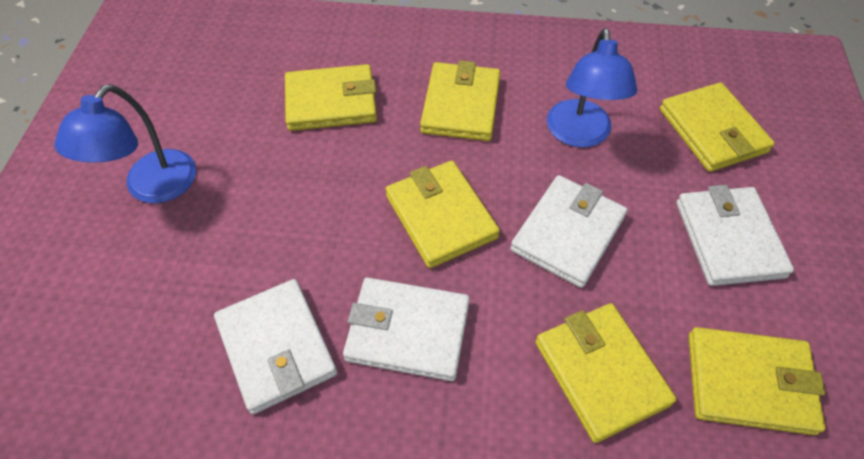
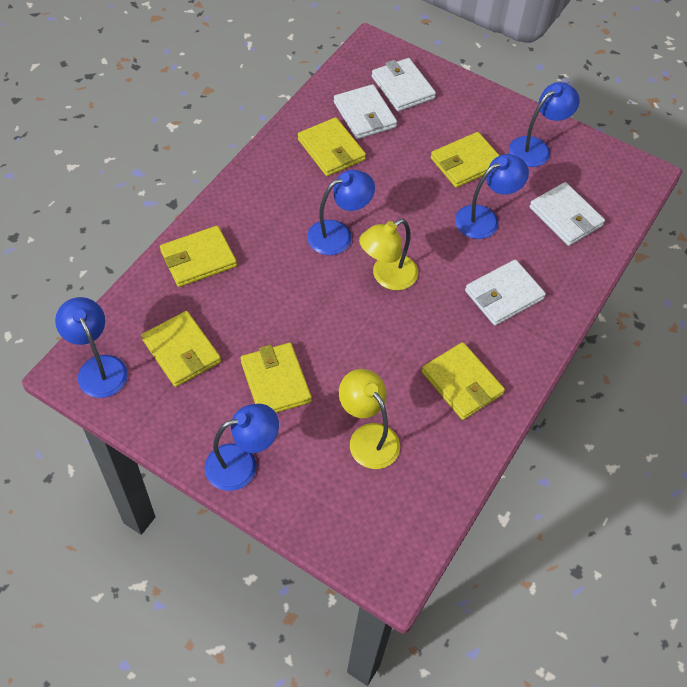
blue lamp: 2 -> 5
yellow lamp: 0 -> 2

